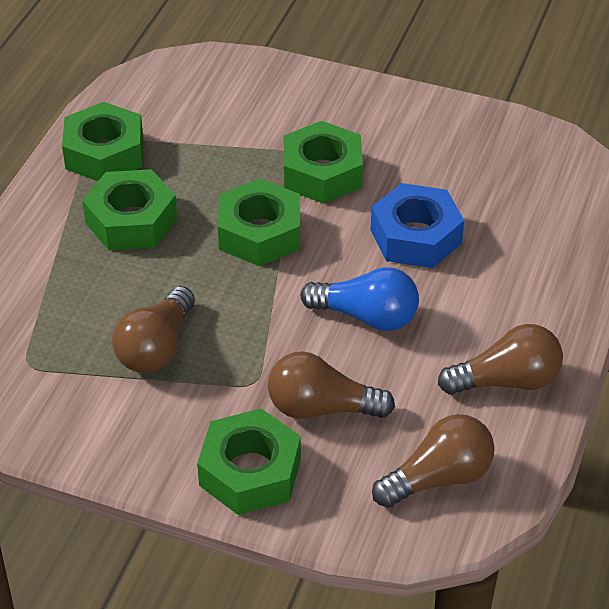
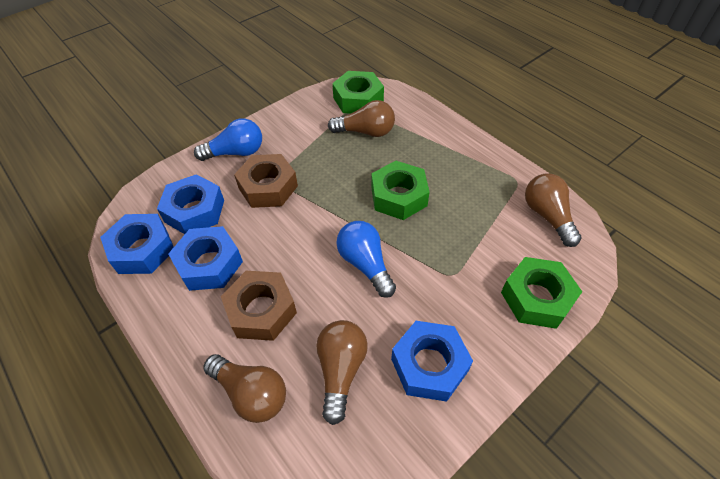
blue light bulb: 1 -> 2
blue nut: 1 -> 4
brown nut: 0 -> 2
green nut: 5 -> 3

